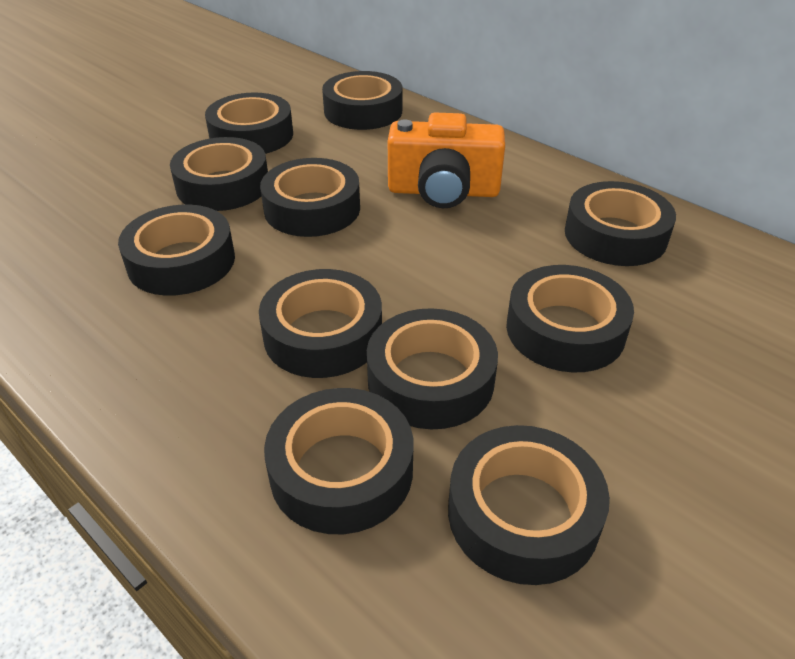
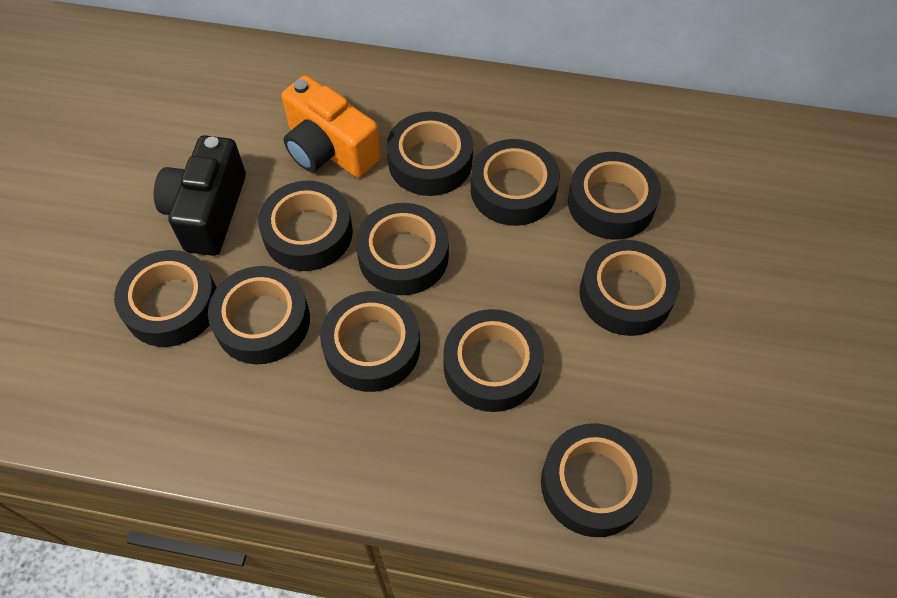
black camera: 0 -> 1

